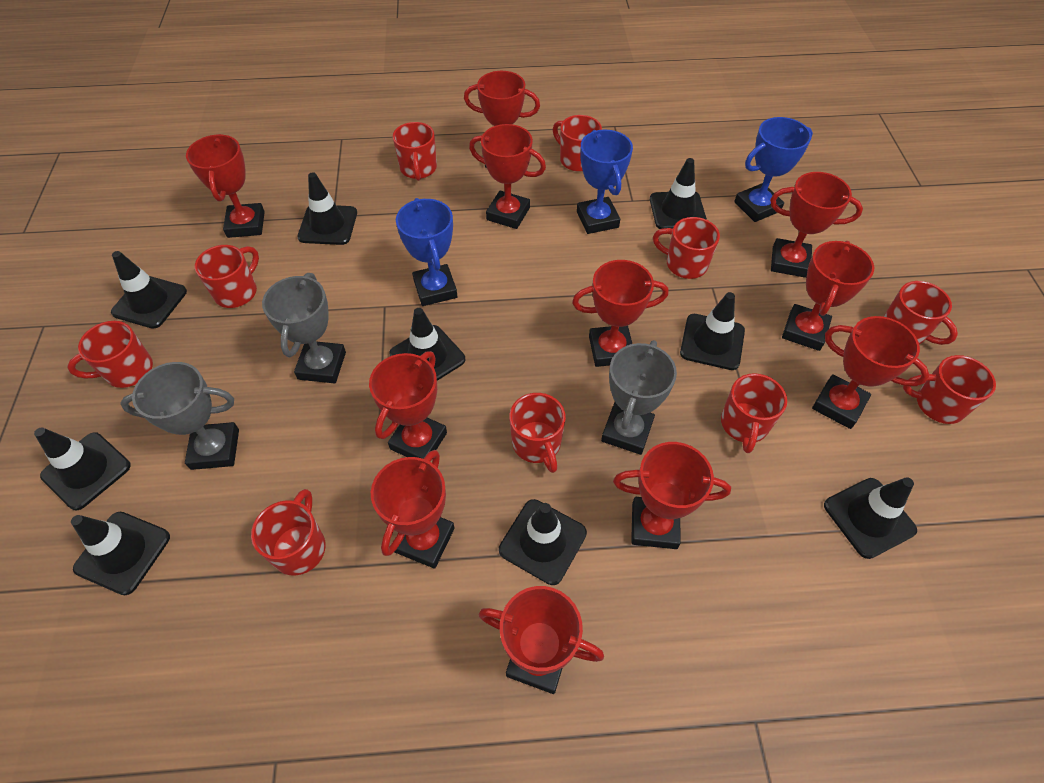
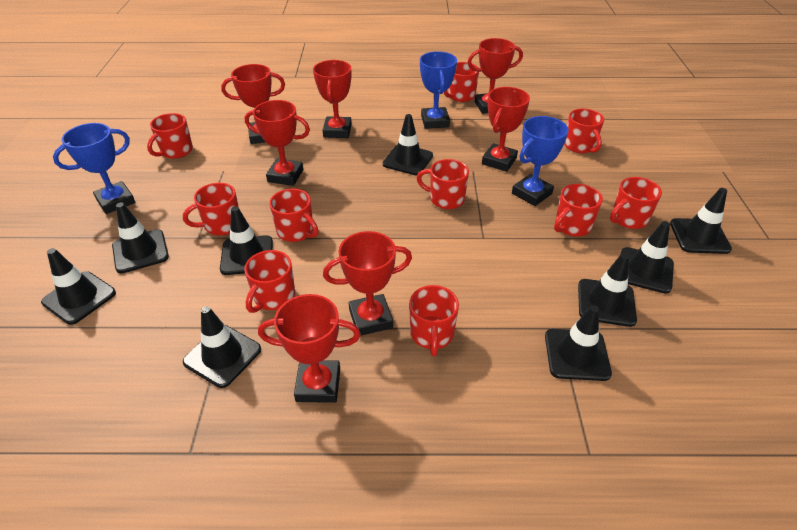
grey trophy: 3 -> 0
red trophy: 11 -> 7

